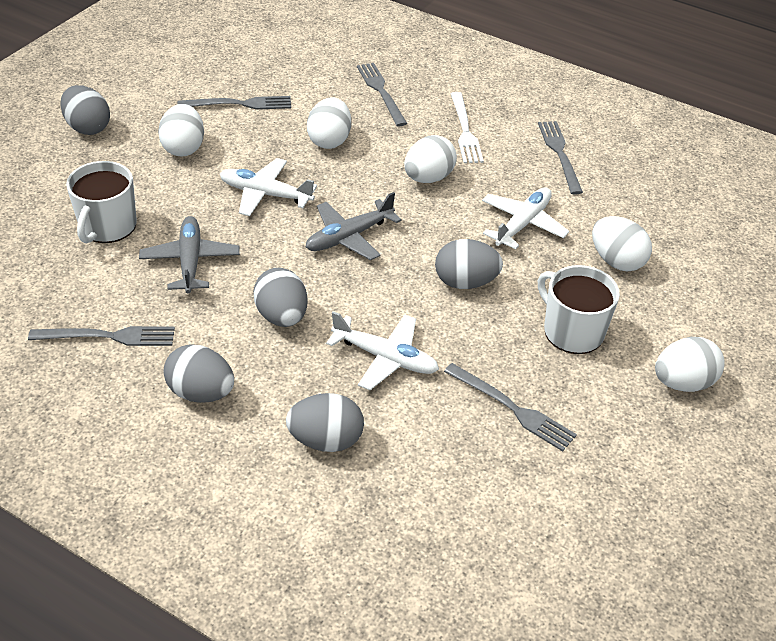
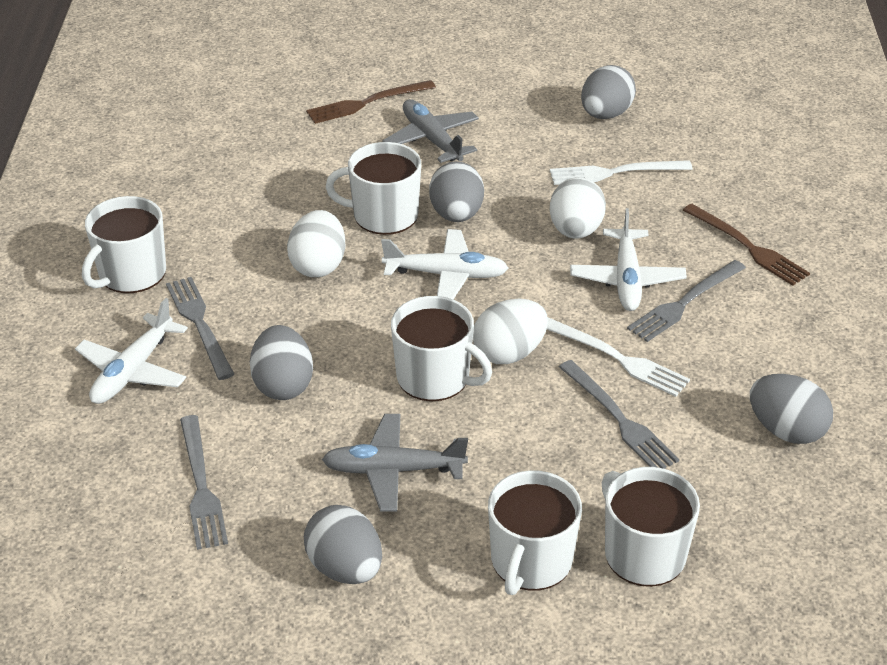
brown fork: 0 -> 2
grey fork: 5 -> 4
white egg: 5 -> 3
white fork: 1 -> 2
white mug: 2 -> 5

